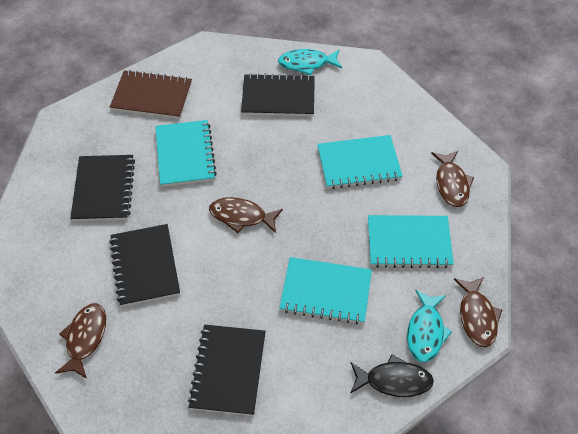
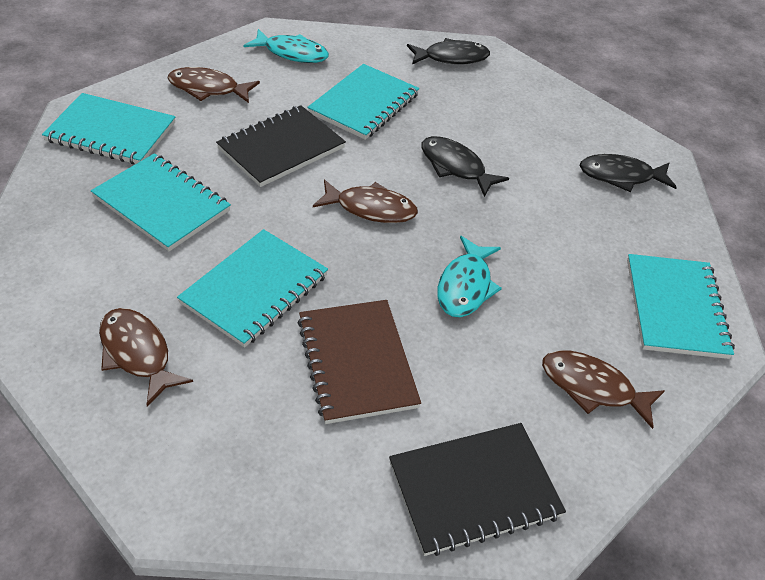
black fish: 1 -> 3
black notebook: 4 -> 2
turquoise notebook: 4 -> 5

